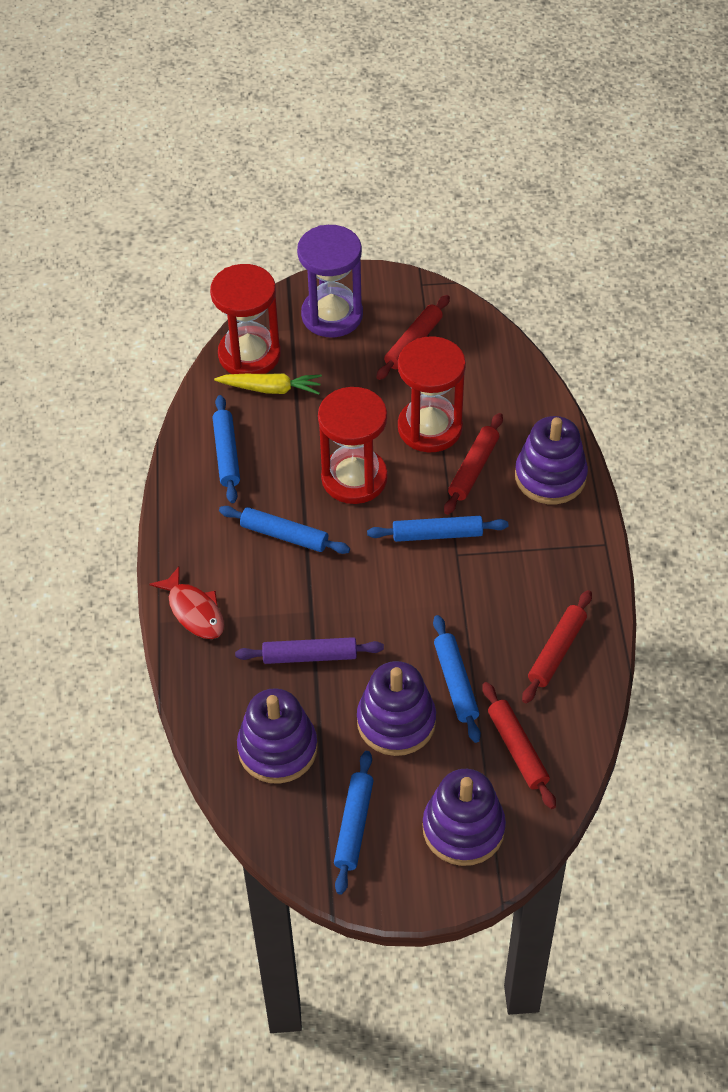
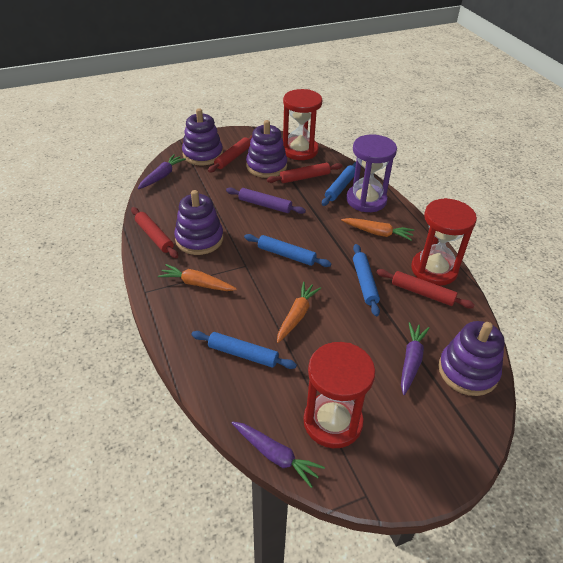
blue rolling pin: 5 -> 4
orange carrot: 0 -> 3
purple carrot: 0 -> 3
red fish: 1 -> 0
yellow carrot: 1 -> 0

